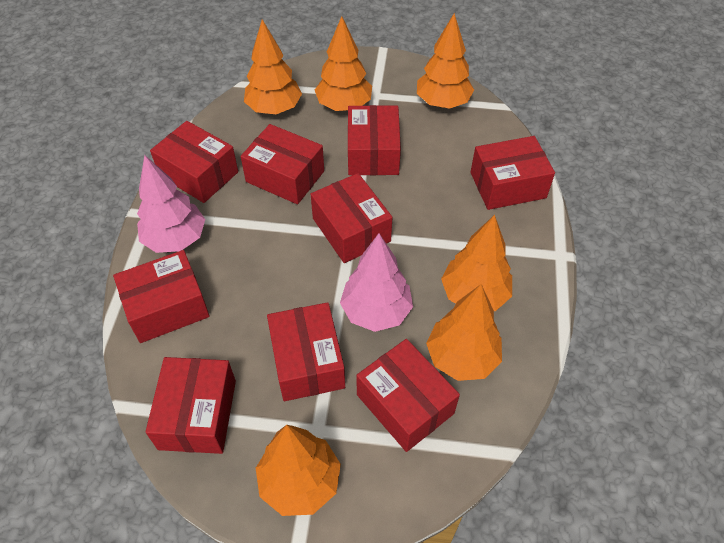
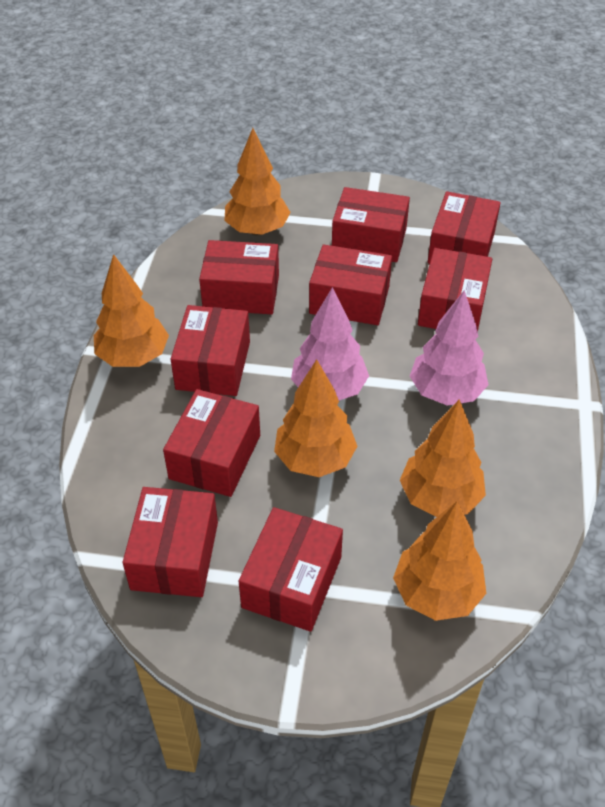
orange tree: 6 -> 5

